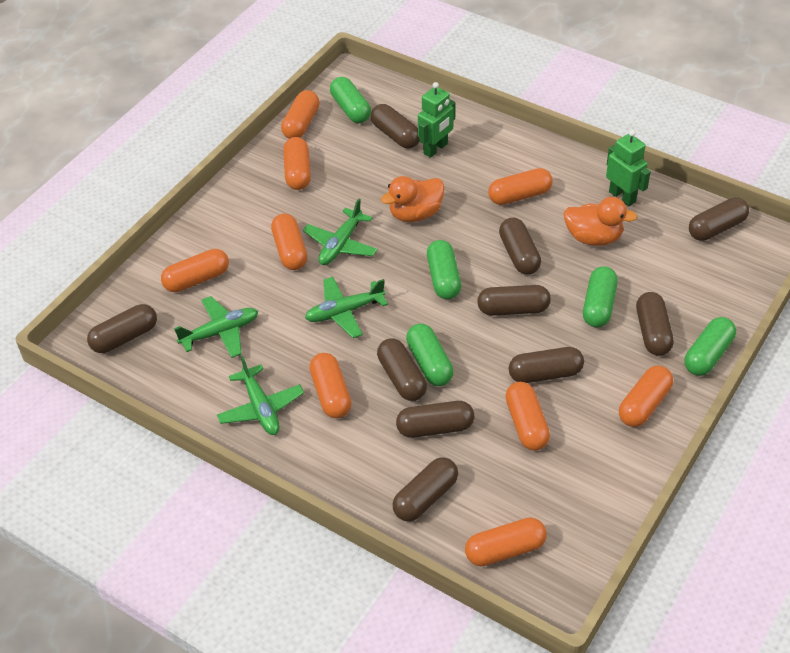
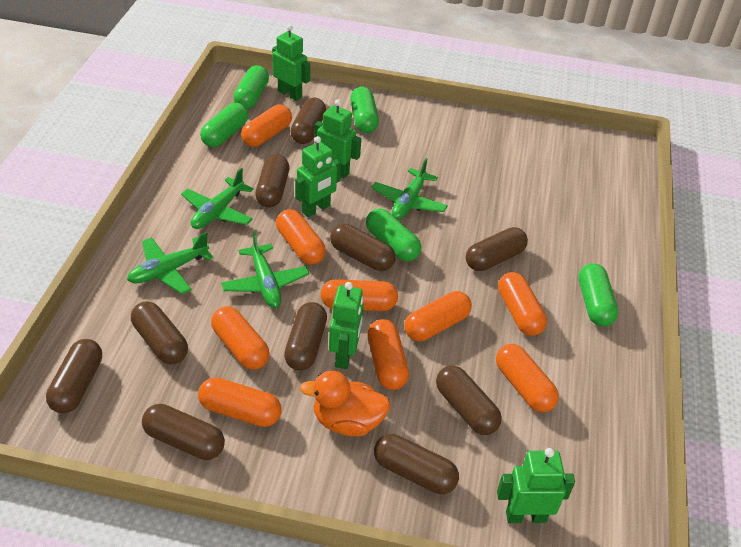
green robot: 2 -> 5
orange duck: 2 -> 1

